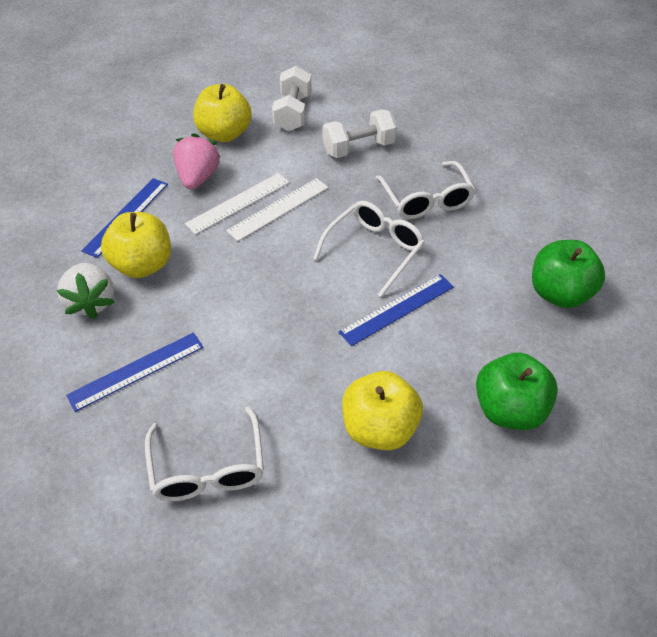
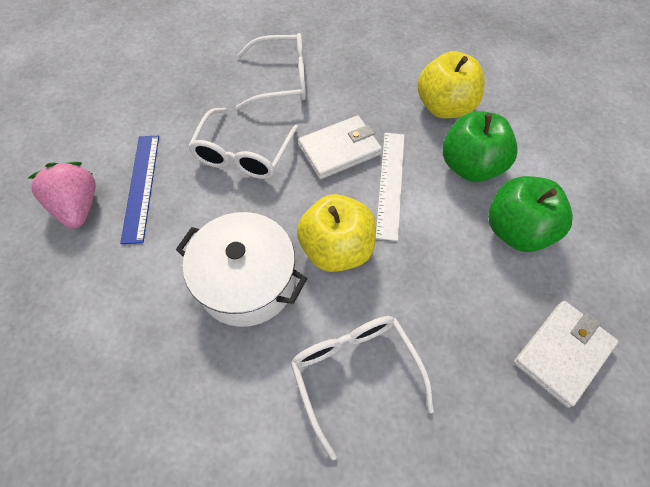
blue ruler: 3 -> 1
white dumbbell: 2 -> 0
white pot: 0 -> 1
white ruler: 2 -> 1
white strawberry: 1 -> 0
white wallet: 0 -> 2
yellow apple: 3 -> 2

